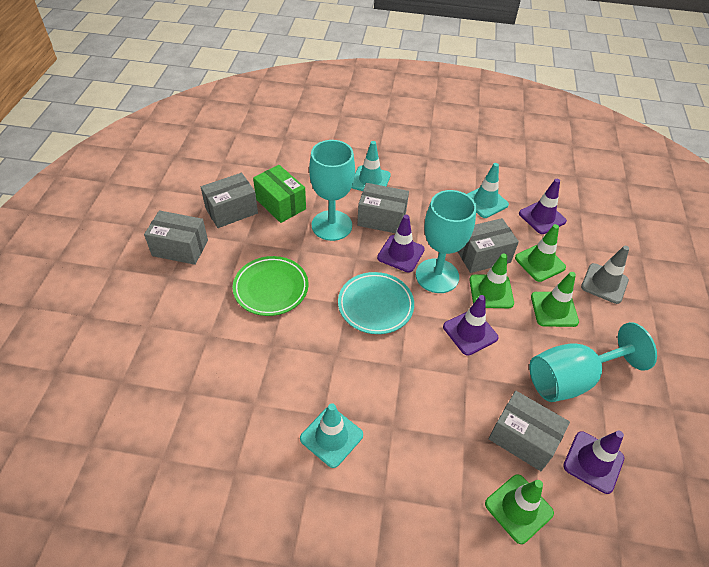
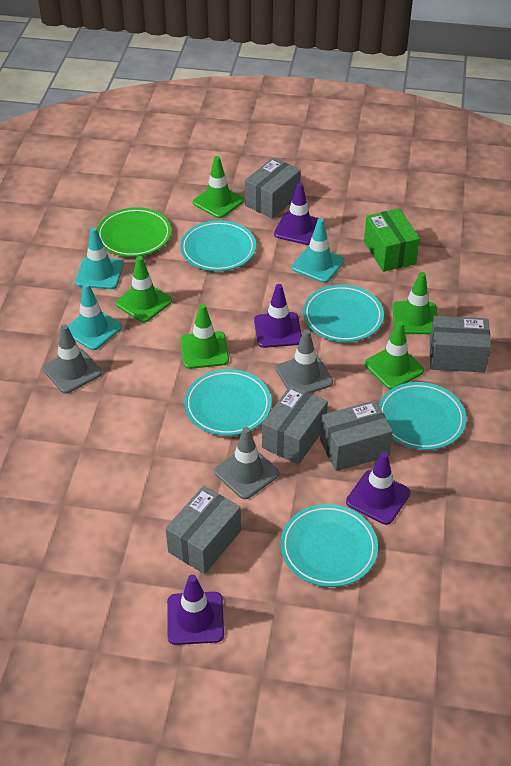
green traffic cone: 4 -> 5
grey traffic cone: 1 -> 3
turquoise goblet: 3 -> 0
turquoise plate: 1 -> 5

